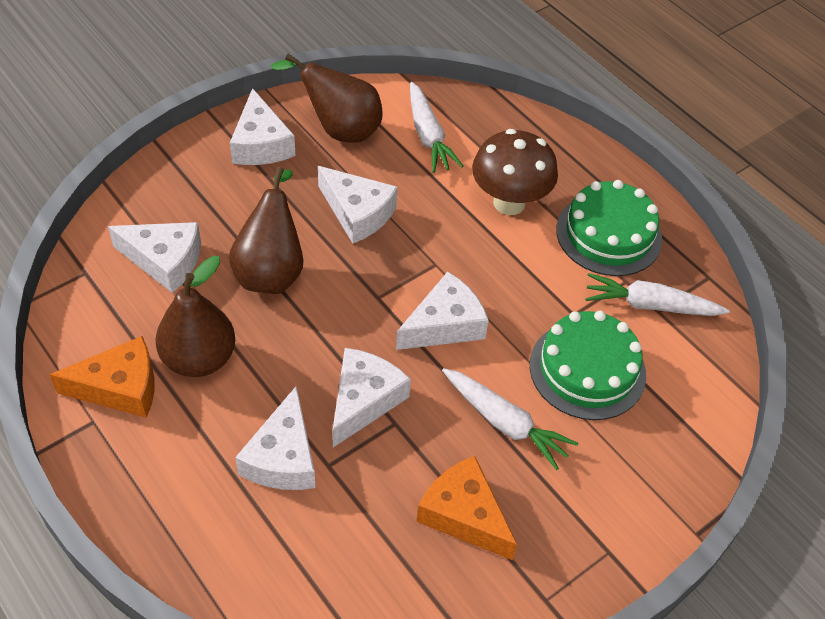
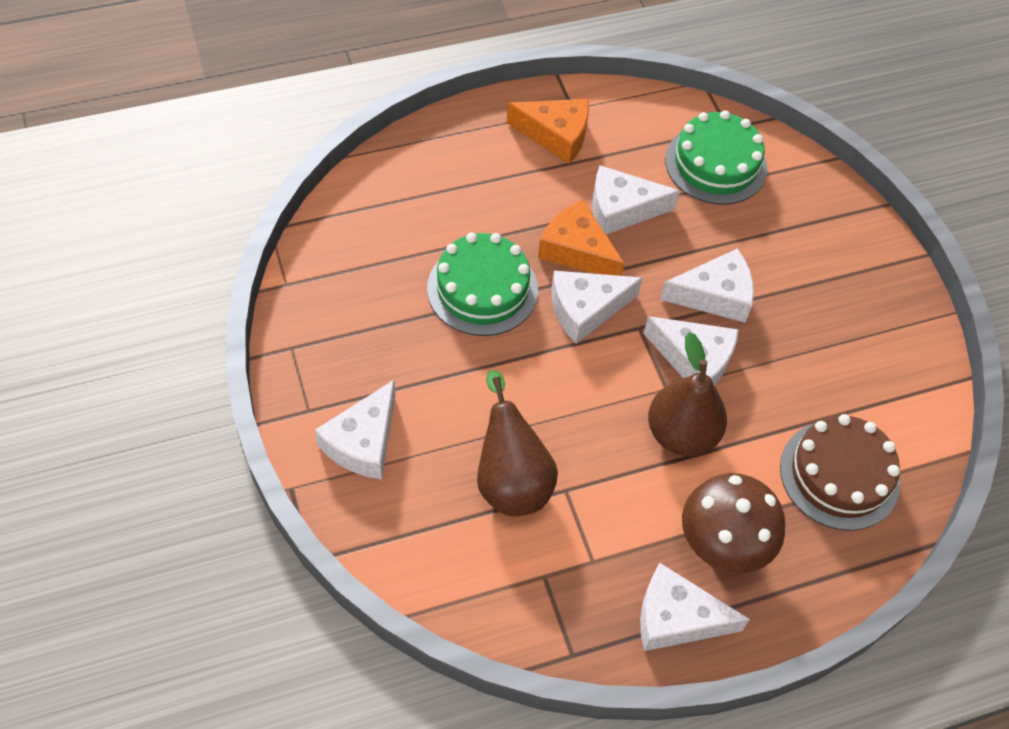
brown cake: 0 -> 1
brown pear: 3 -> 2
white carrot: 3 -> 0

